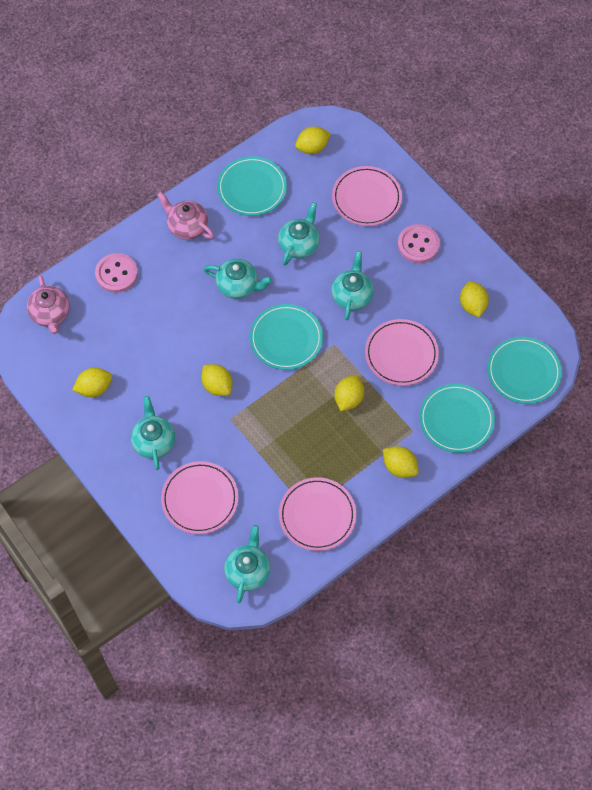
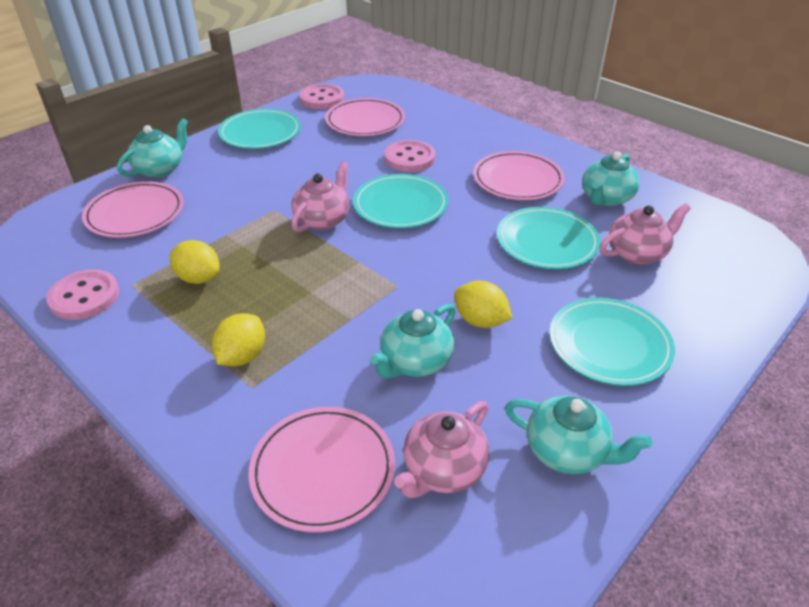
pink button: 2 -> 3
pink teapot: 2 -> 3
turquoise teapot: 5 -> 4
yellow lemon: 6 -> 3

